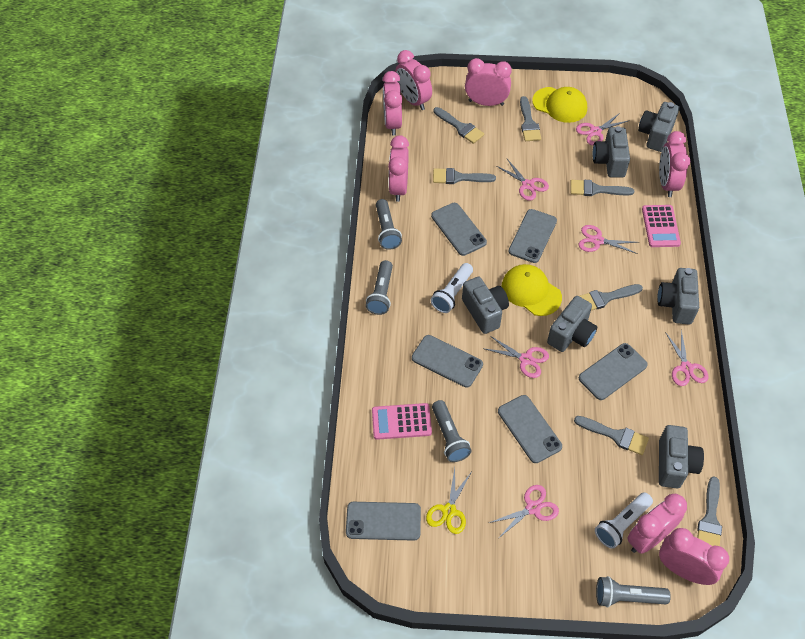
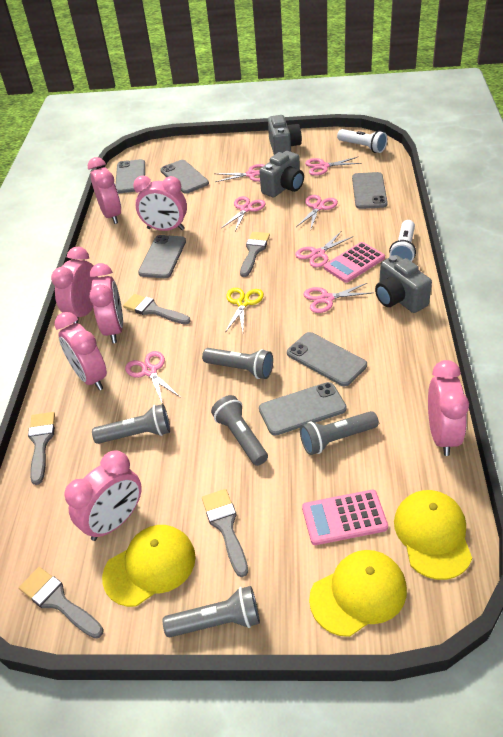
grey brush: 7 -> 5
grey camera: 6 -> 3
grey flashlight: 4 -> 5
pink scissors: 6 -> 7
yellow cap: 2 -> 3

